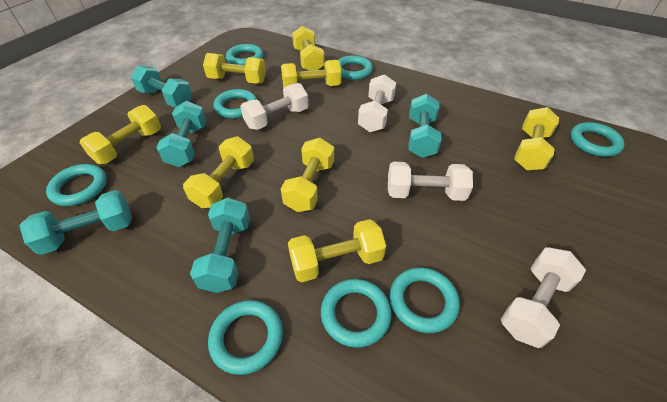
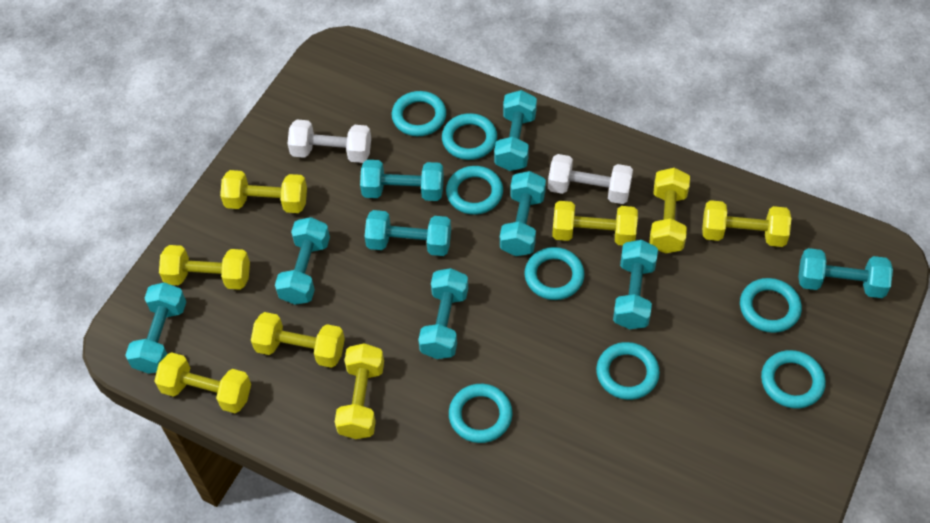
turquoise dumbbell: 5 -> 9
white dumbbell: 4 -> 2

